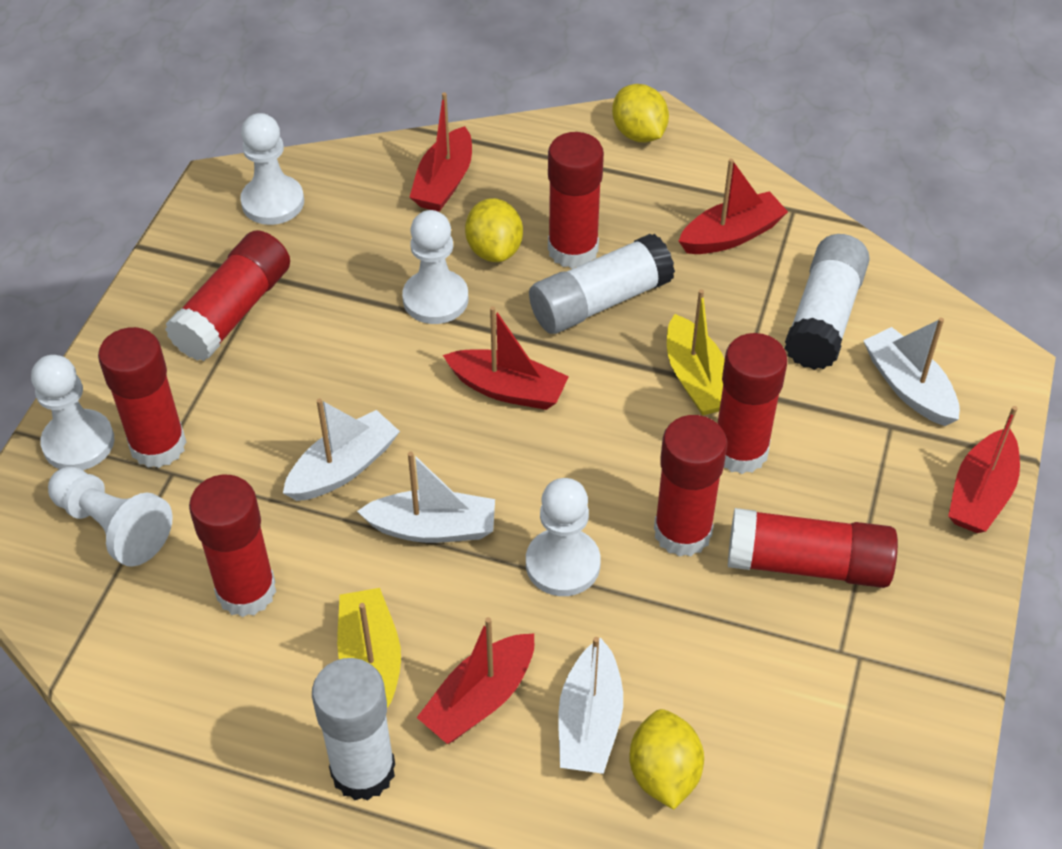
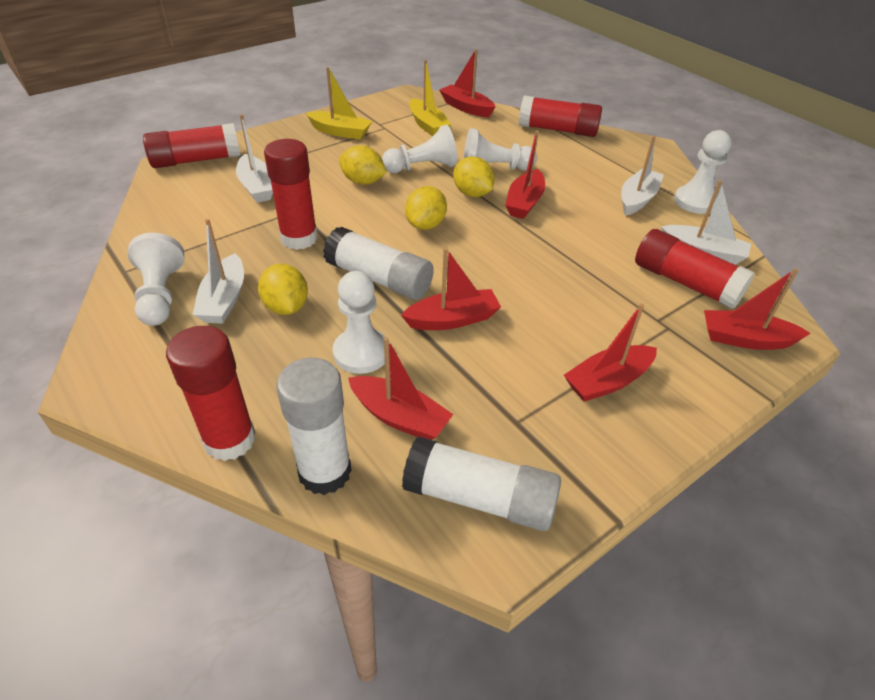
red boat: 5 -> 6
red glue stick: 7 -> 5
yellow lemon: 3 -> 4

